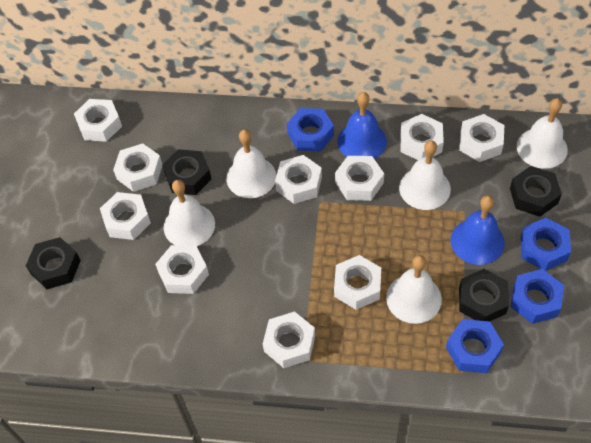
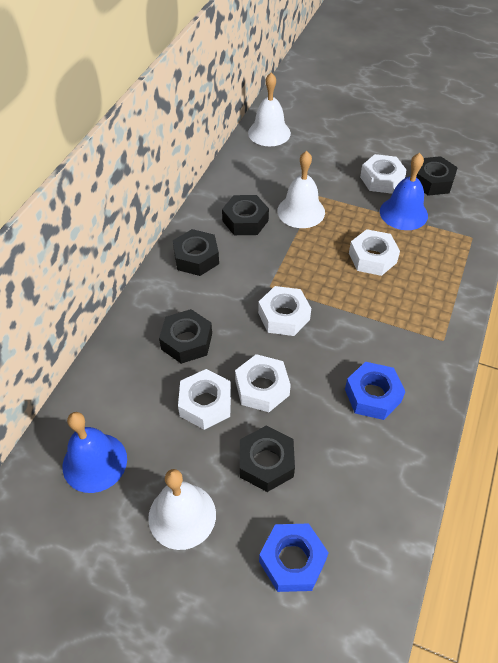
black nut: 4 -> 5
blue nut: 4 -> 2
white bell: 5 -> 3
white nut: 10 -> 5

